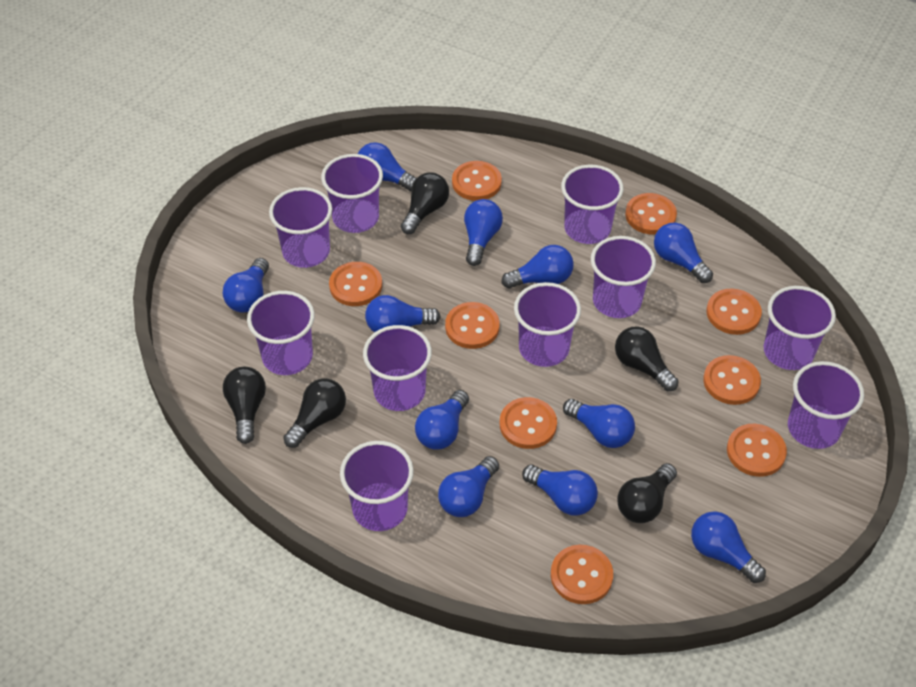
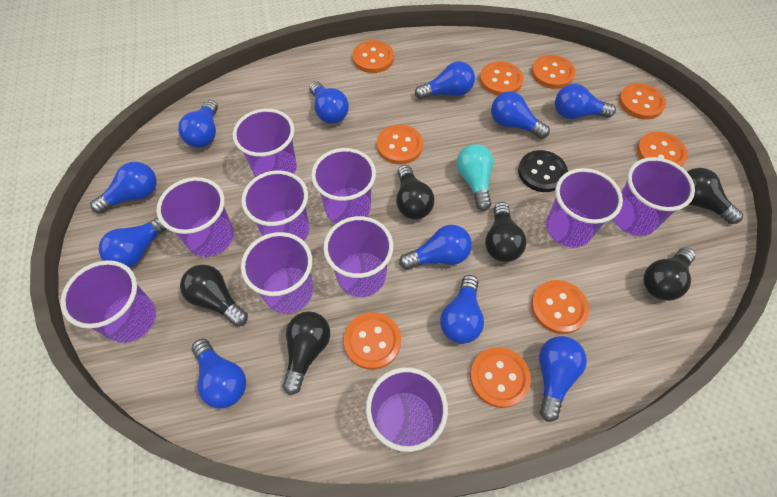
black button: 0 -> 1
black light bulb: 5 -> 6
turquoise light bulb: 0 -> 1

